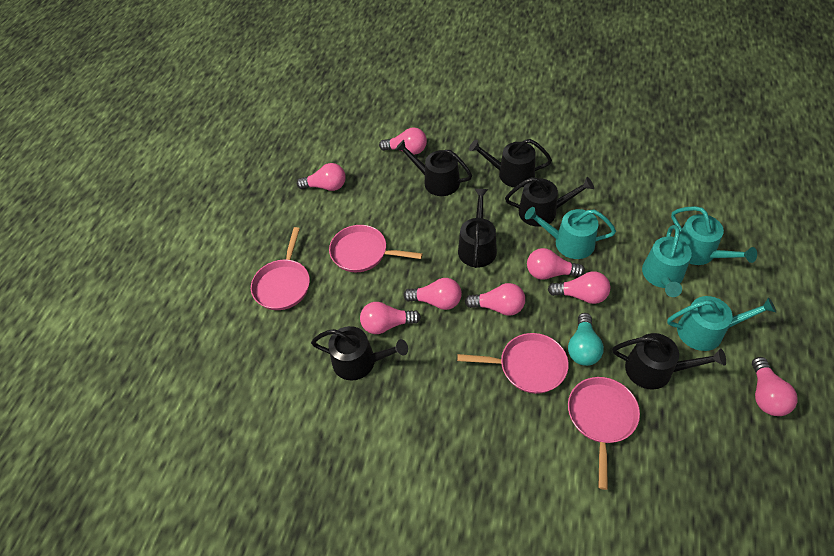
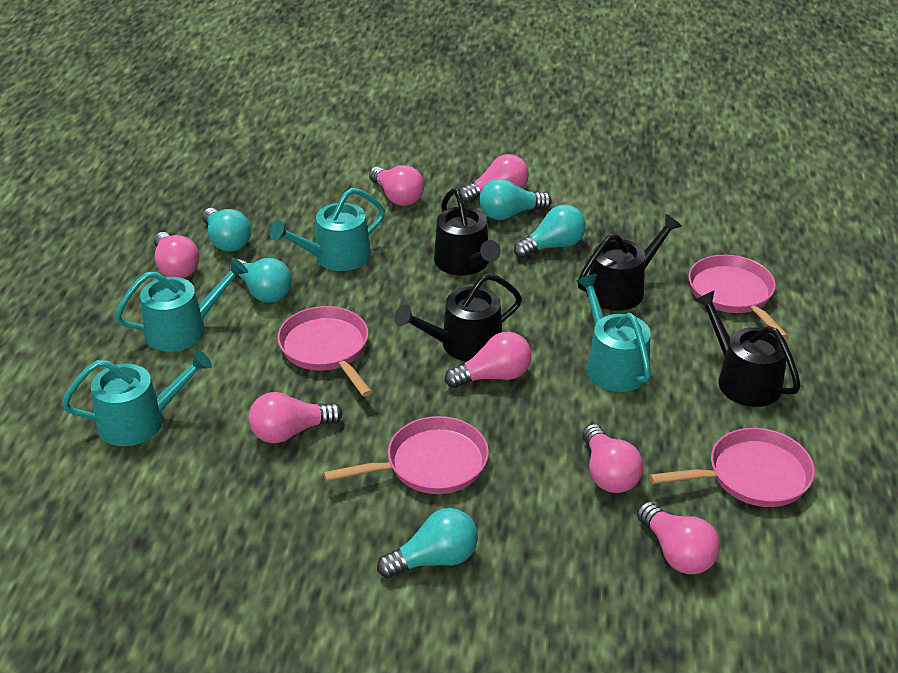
black watering can: 6 -> 4
pink light bulb: 8 -> 7
turquoise light bulb: 1 -> 5

